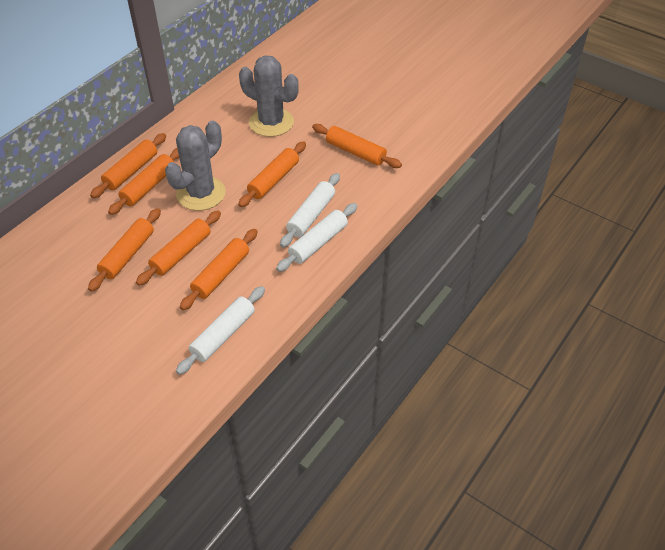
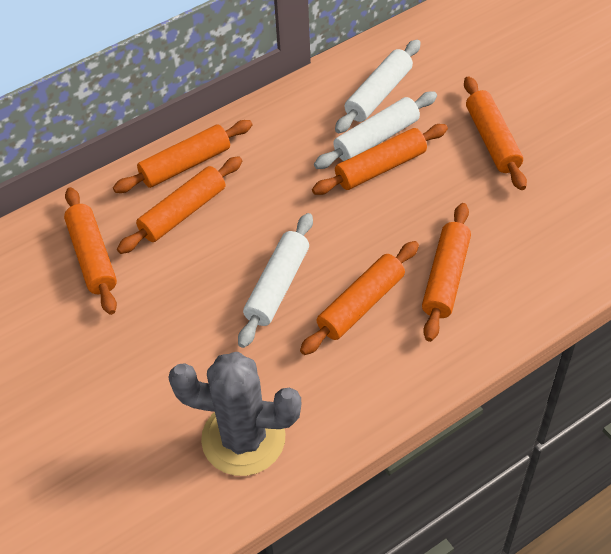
grey cactus: 2 -> 1

